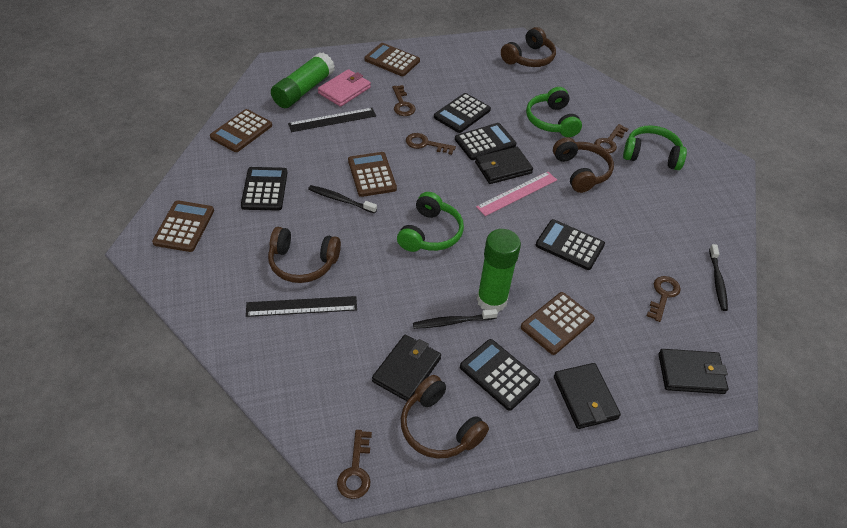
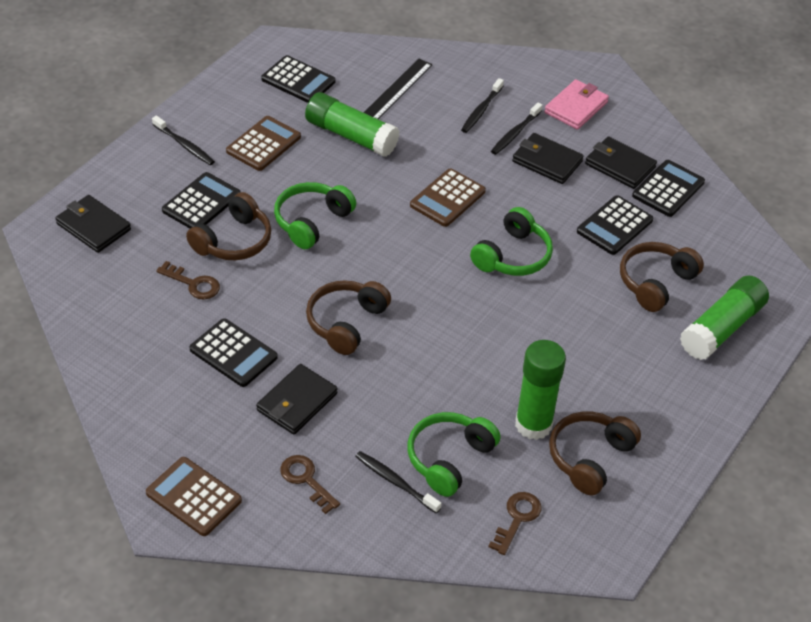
black ruler: 2 -> 1
black toothbrush: 3 -> 4
brown calculator: 5 -> 3
brown key: 5 -> 3
green glue stick: 2 -> 3
pink ruler: 1 -> 0

